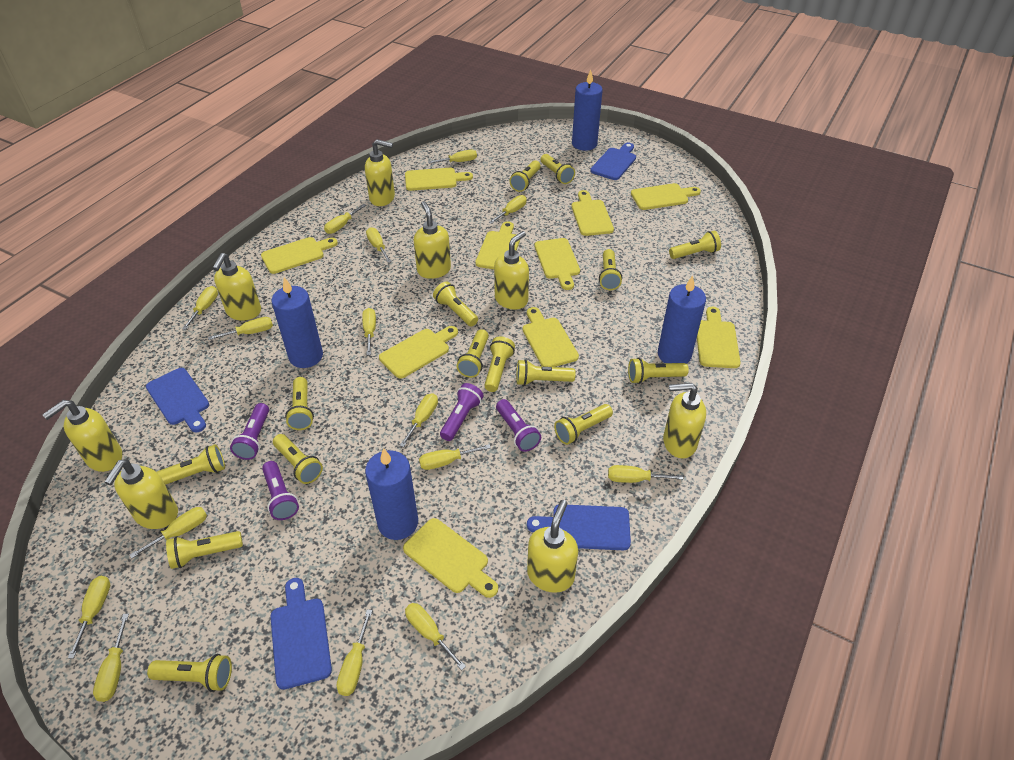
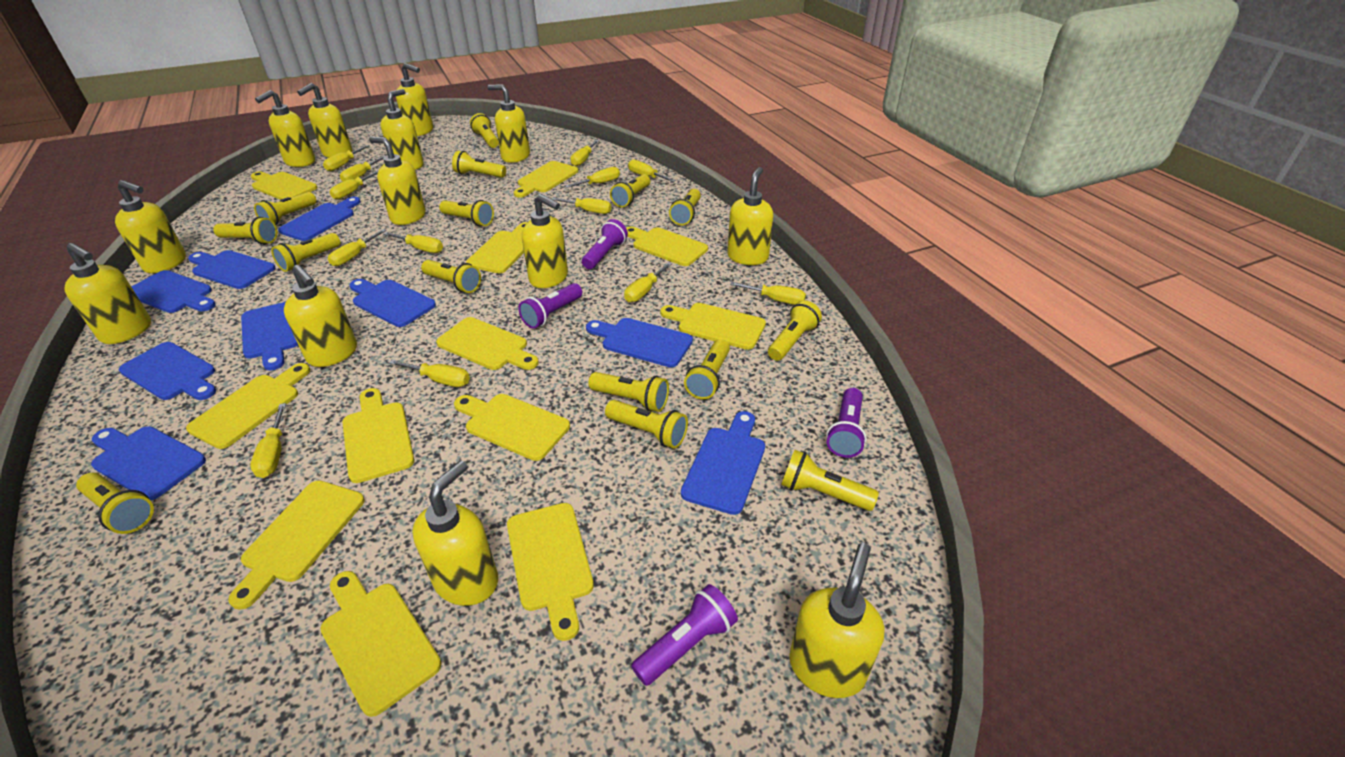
blue candle: 4 -> 0
blue cutting board: 4 -> 9
yellow cutting board: 10 -> 12
yellow screwdriver: 15 -> 13
yellow soap dispenser: 8 -> 13

